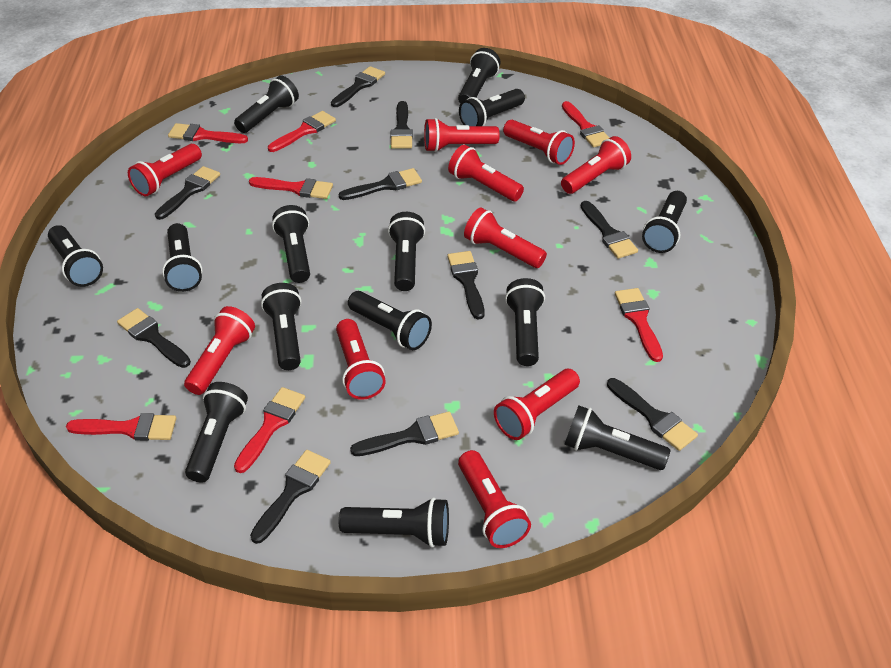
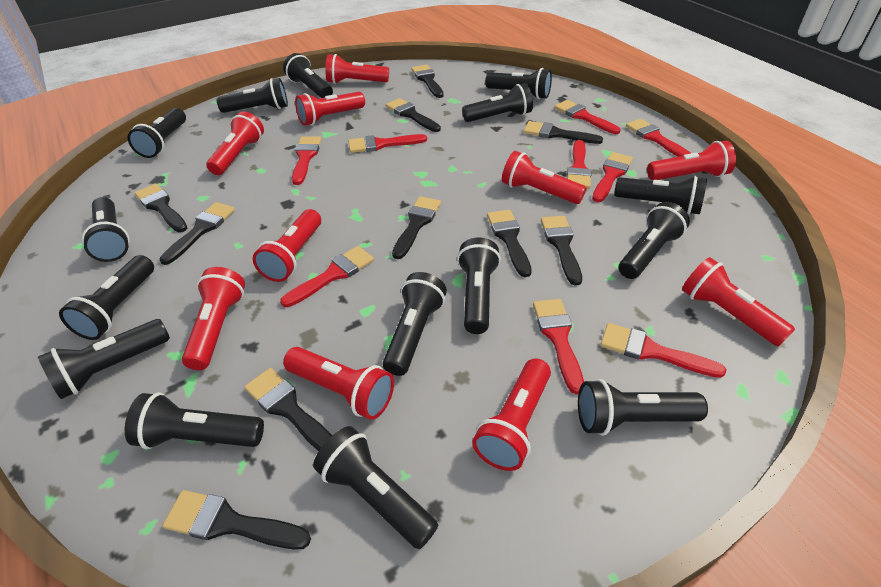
black flashlight: 14 -> 15
red brush: 7 -> 9

